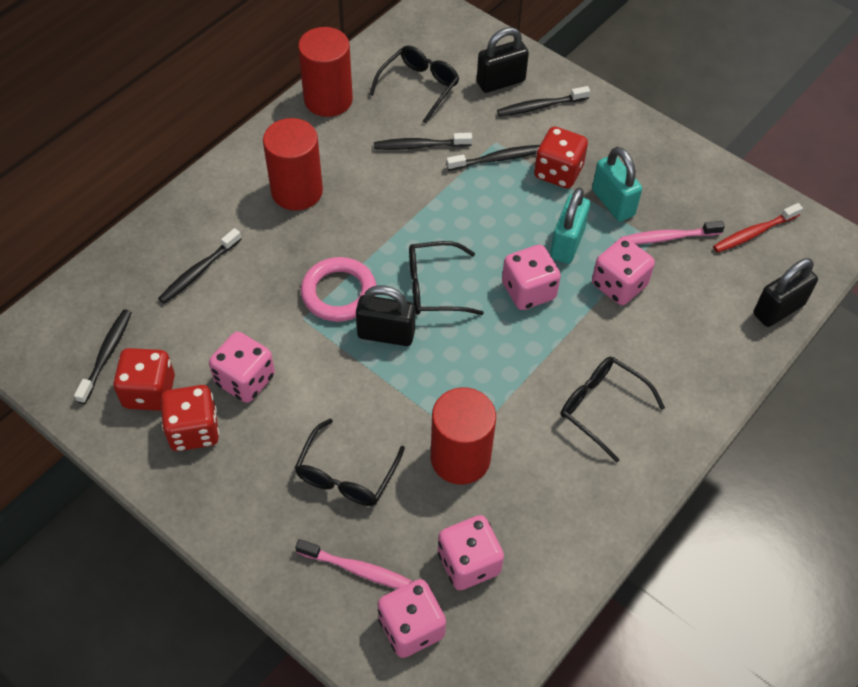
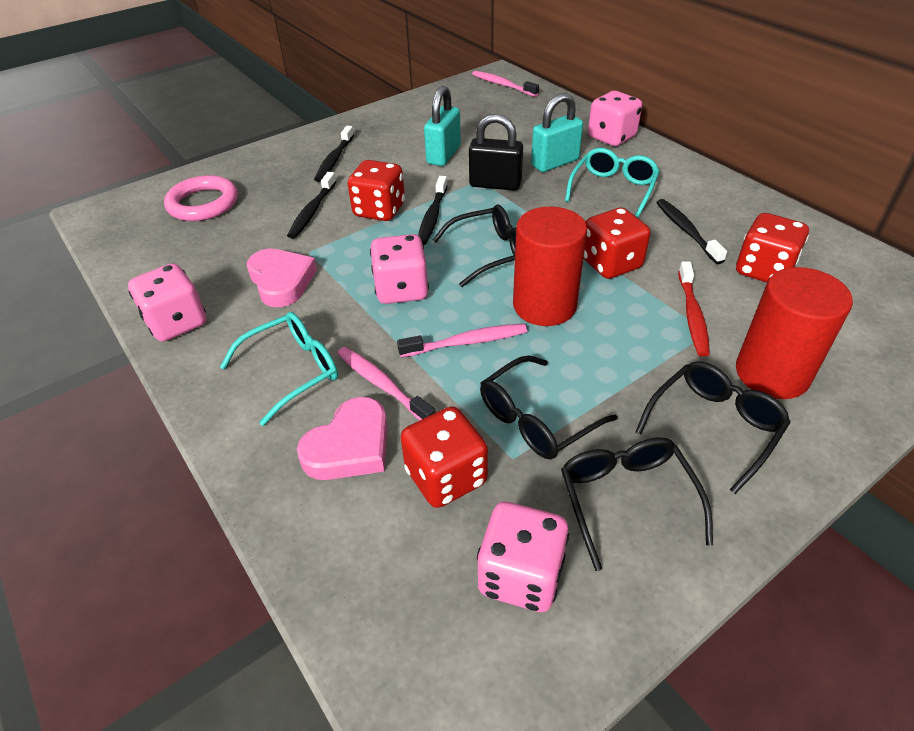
black padlock: 3 -> 1
black toothbrush: 5 -> 4
pink dice: 5 -> 4
pink heart: 0 -> 2
pink toothbrush: 2 -> 3
red cylinder: 3 -> 2
red dice: 3 -> 4
turquoise glasses: 0 -> 2

